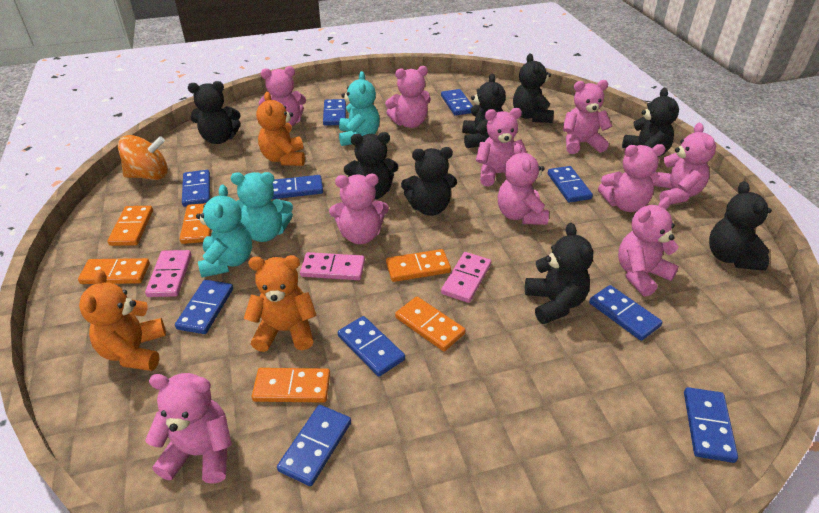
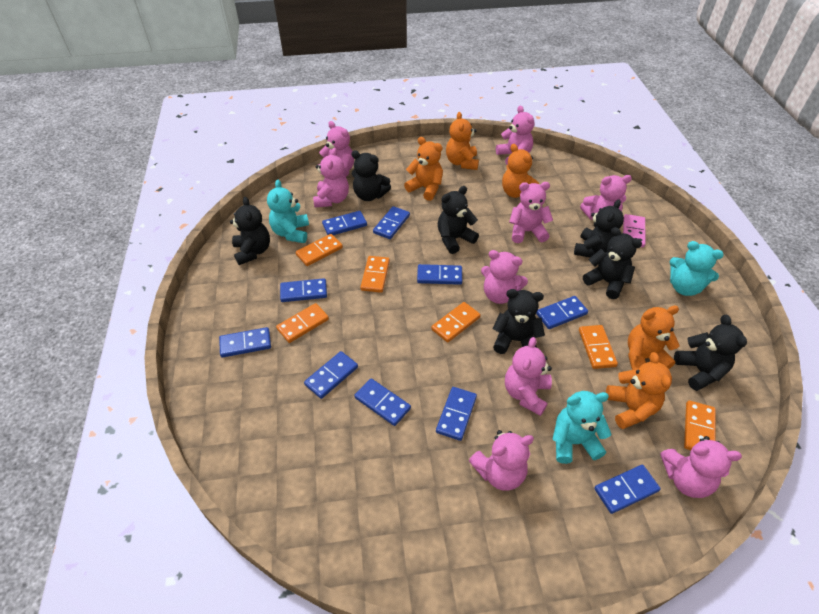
black teddy bear: 8 -> 7
orange spinning top: 1 -> 0
orange teddy bear: 3 -> 5
pink domino: 3 -> 1
pink teddy bear: 10 -> 9

